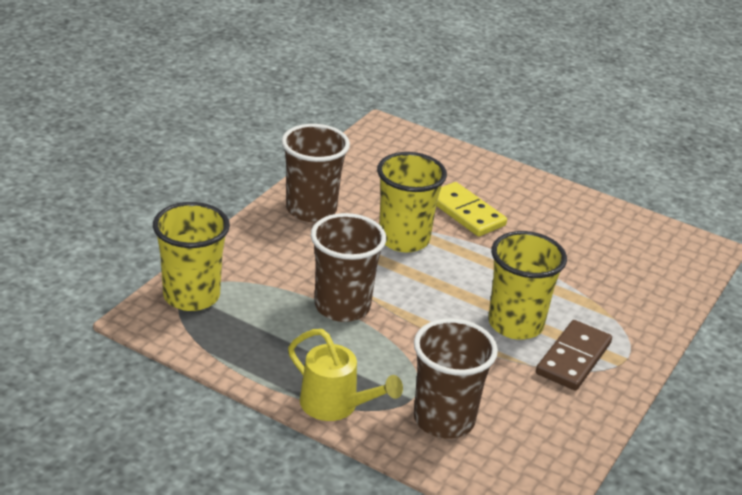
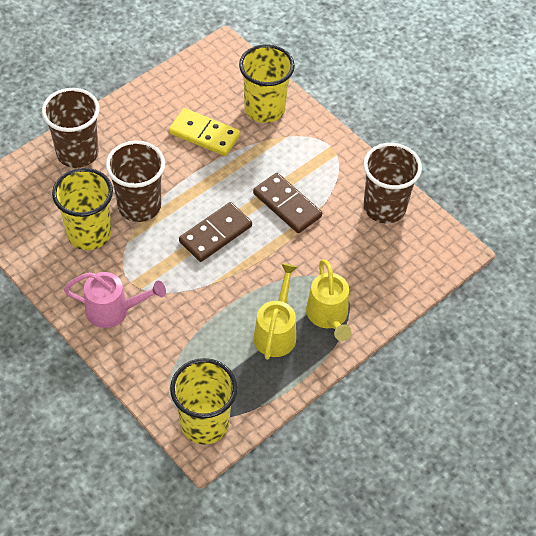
brown domino: 1 -> 2
pink watering can: 0 -> 1
yellow watering can: 1 -> 2

